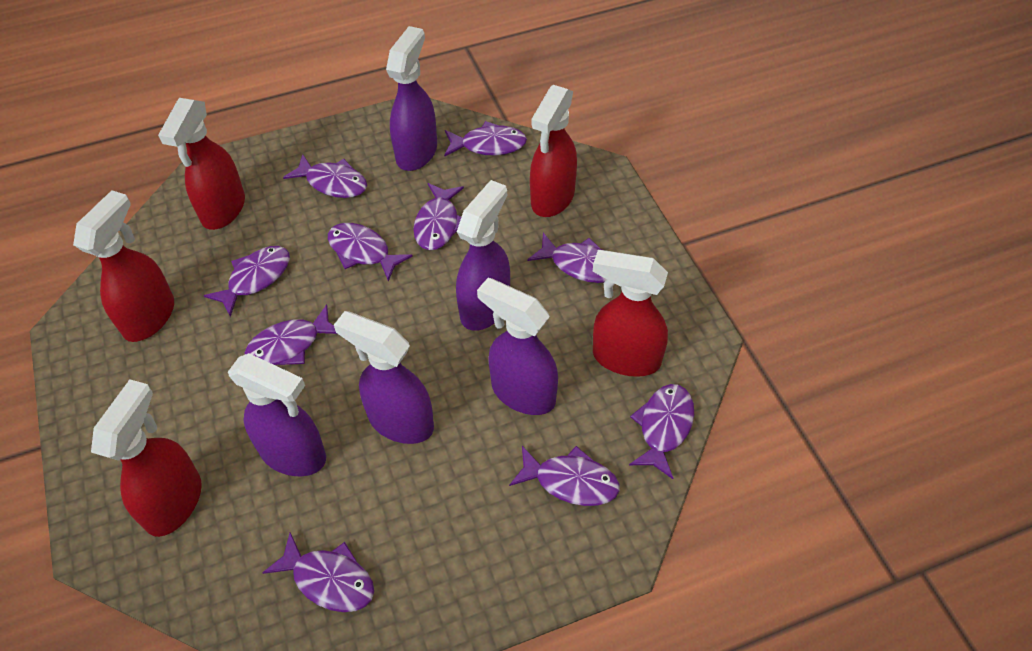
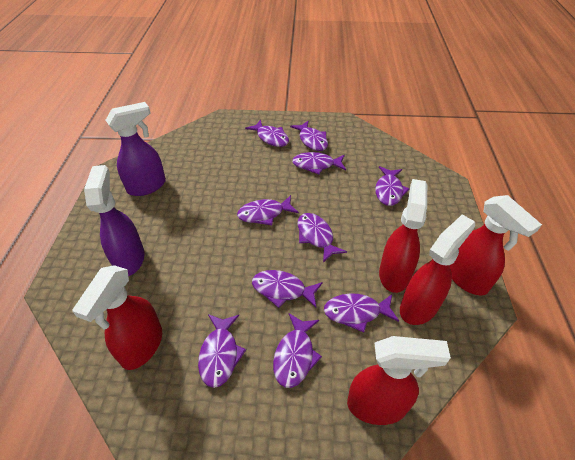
purple spray bottle: 5 -> 2

